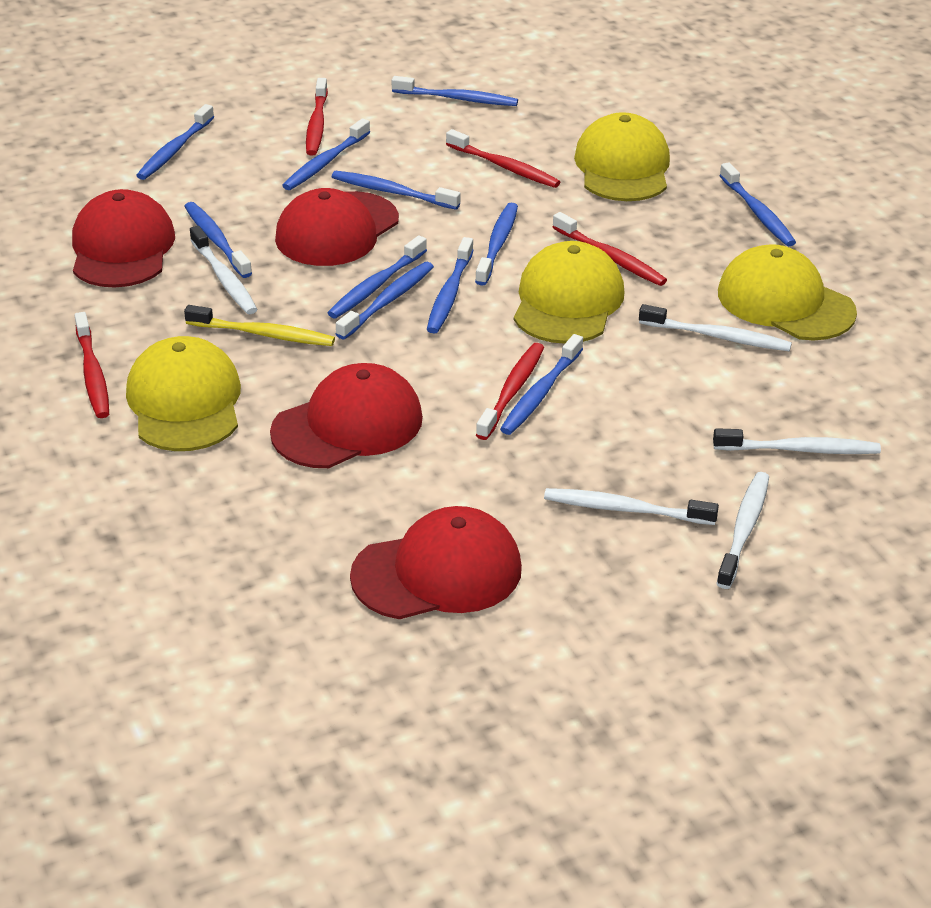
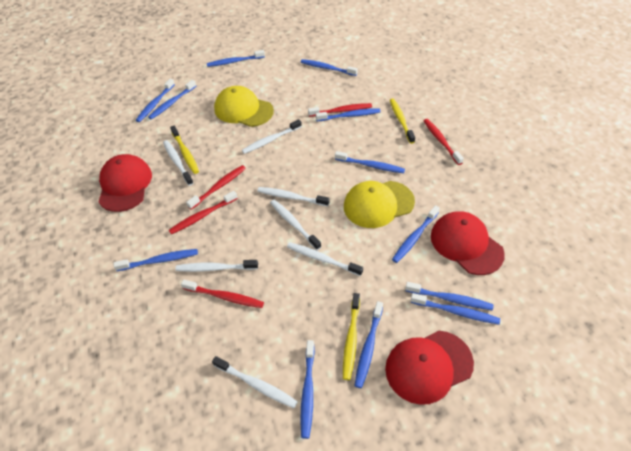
blue toothbrush: 11 -> 12
red cap: 4 -> 3
white toothbrush: 5 -> 7
yellow cap: 4 -> 2
yellow toothbrush: 1 -> 3

